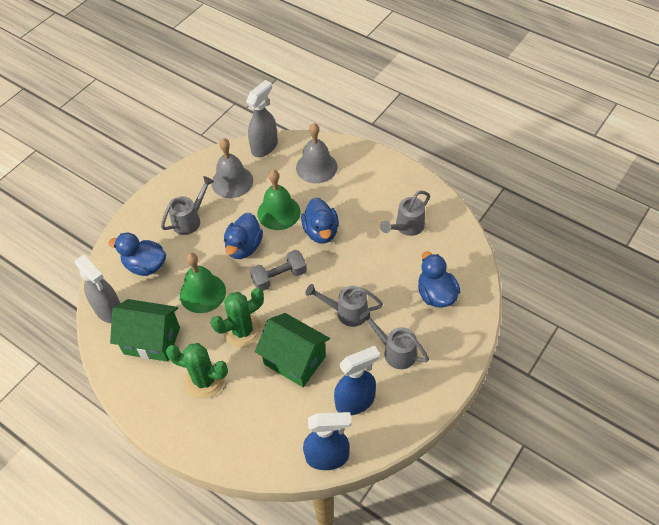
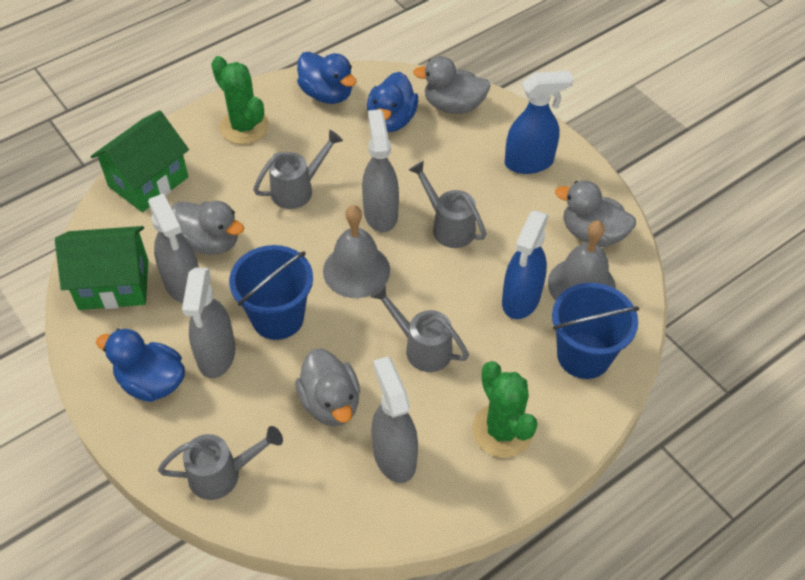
blue bucket: 0 -> 2
blue duck: 4 -> 3
green bell: 2 -> 0
grey duck: 0 -> 4
grey dumbbell: 1 -> 0
grey spray bottle: 2 -> 4

